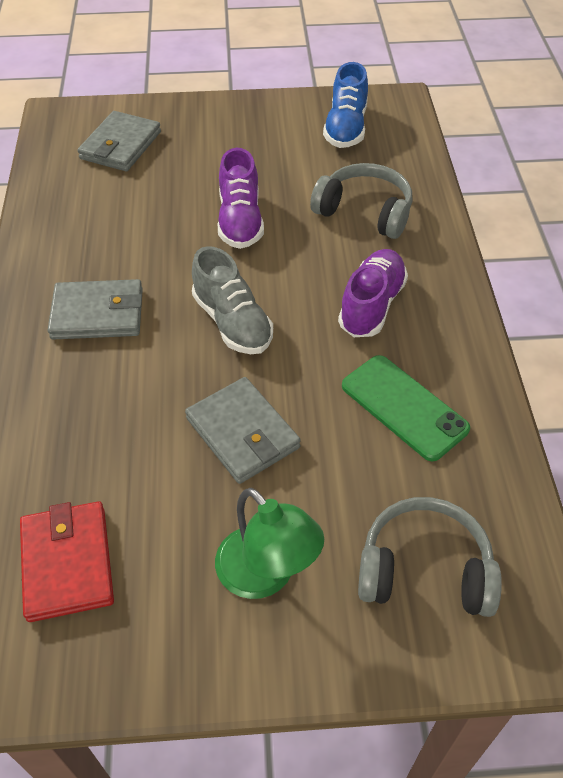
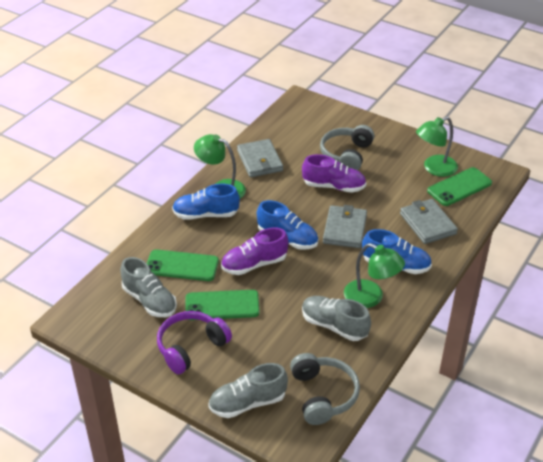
blue shoe: 1 -> 3
green lamp: 1 -> 3
green phone: 1 -> 3
grey shoe: 1 -> 3
purple headphones: 0 -> 1
red wallet: 1 -> 0

